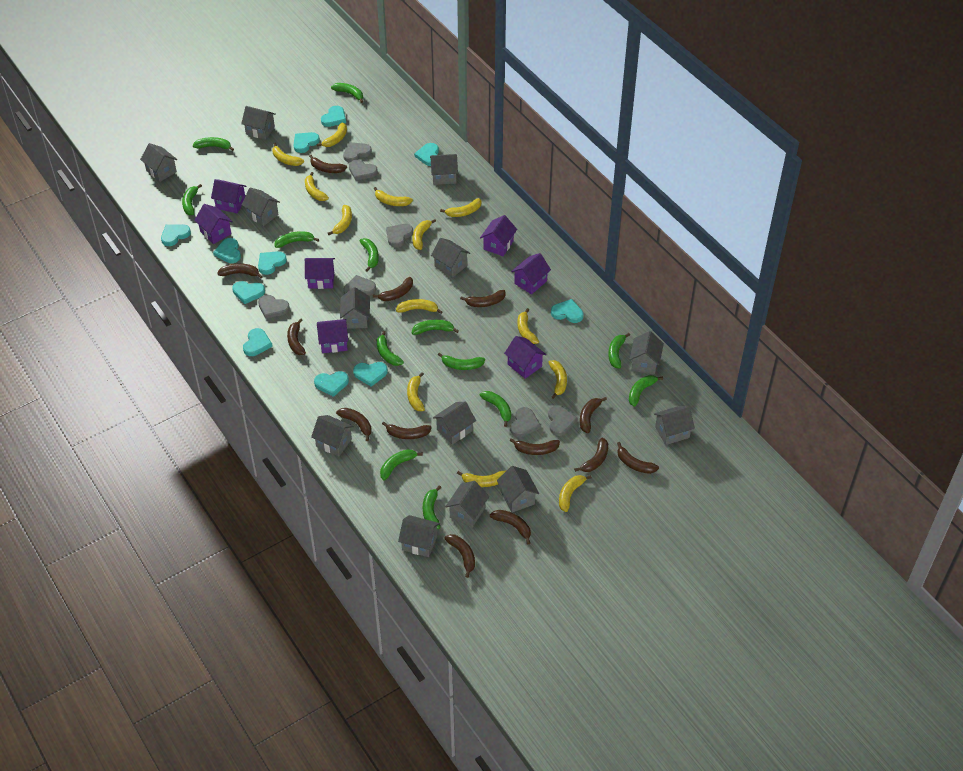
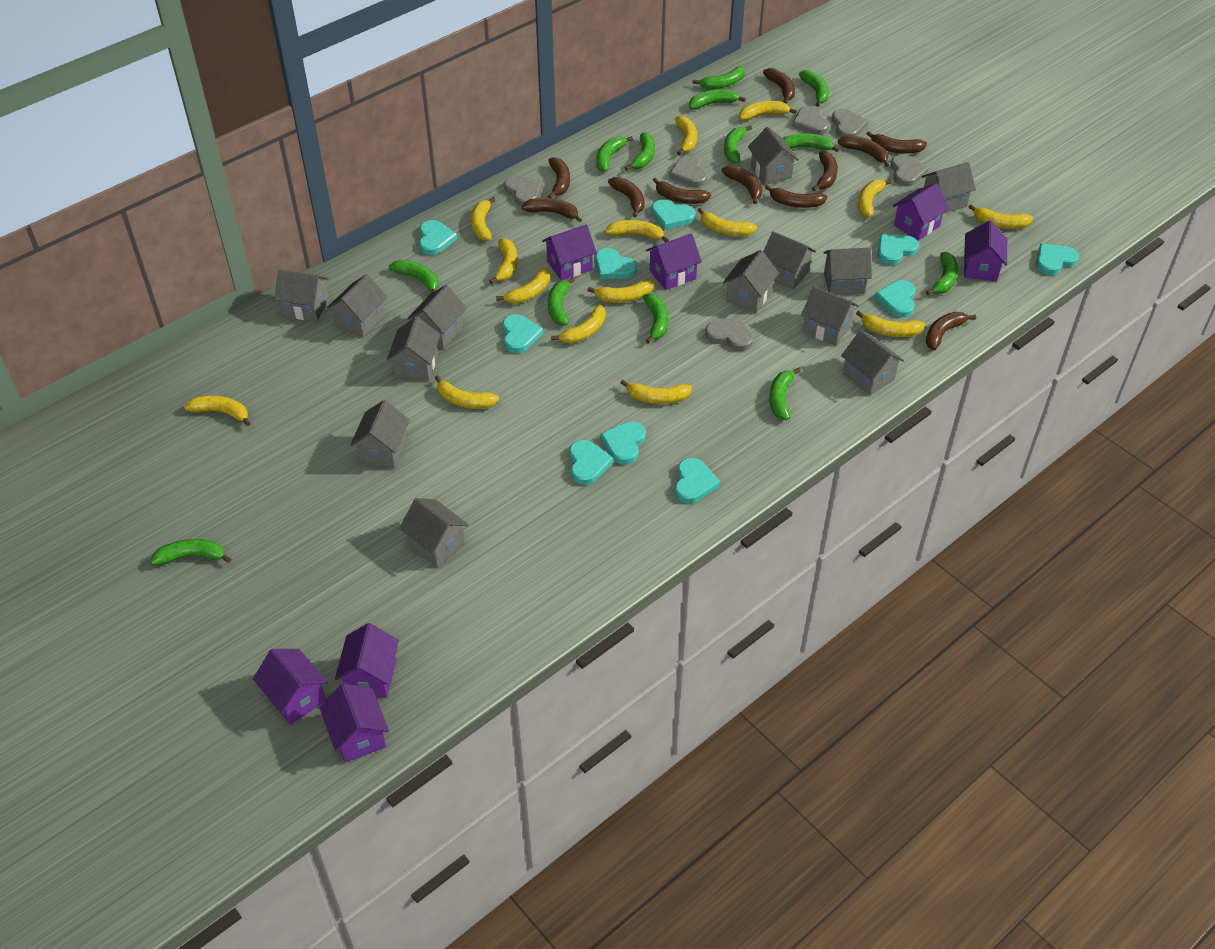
brown banana: 13 -> 11
grey heart: 7 -> 6
turquoise heart: 11 -> 10
yellow banana: 13 -> 15

